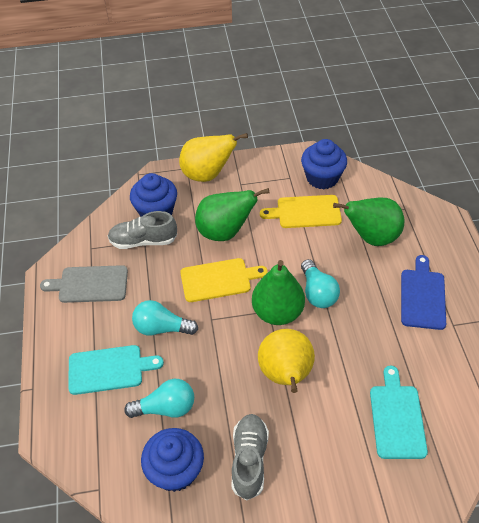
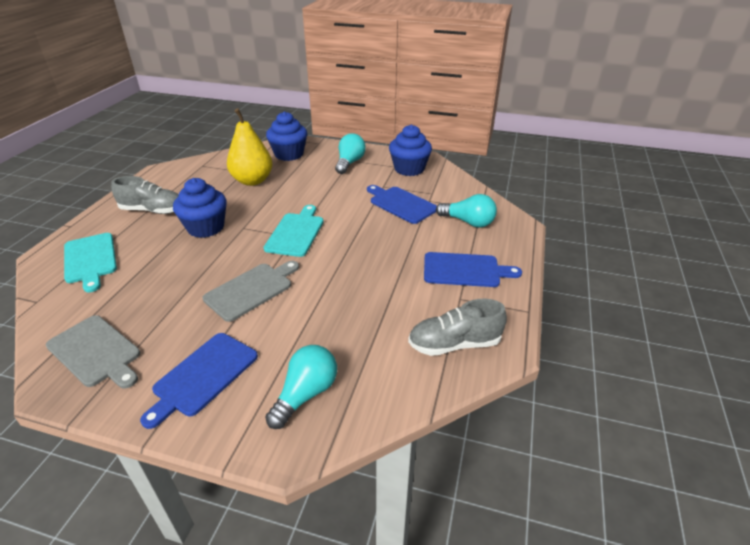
blue cutting board: 1 -> 3
green pear: 3 -> 0
grey cutting board: 1 -> 2
yellow cutting board: 2 -> 0
yellow pear: 2 -> 1

